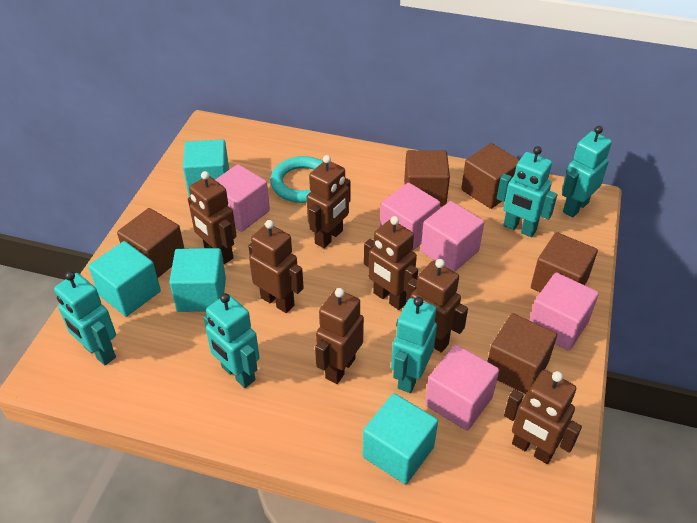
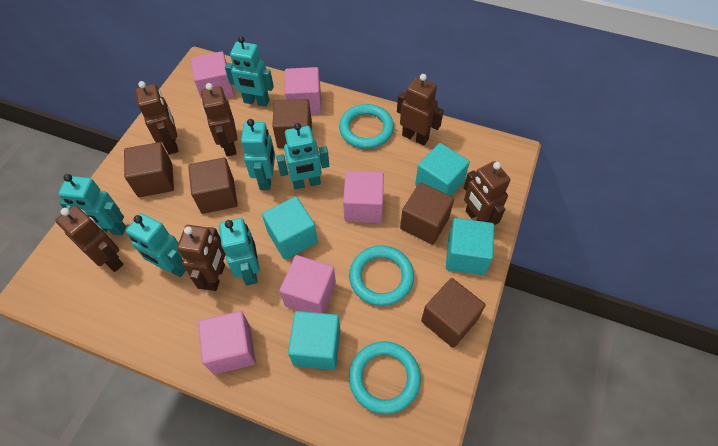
brown robot: 7 -> 6
turquoise ring: 1 -> 3
turquoise robot: 5 -> 6

